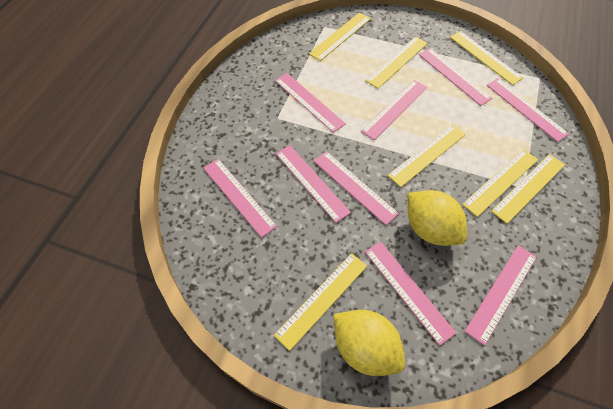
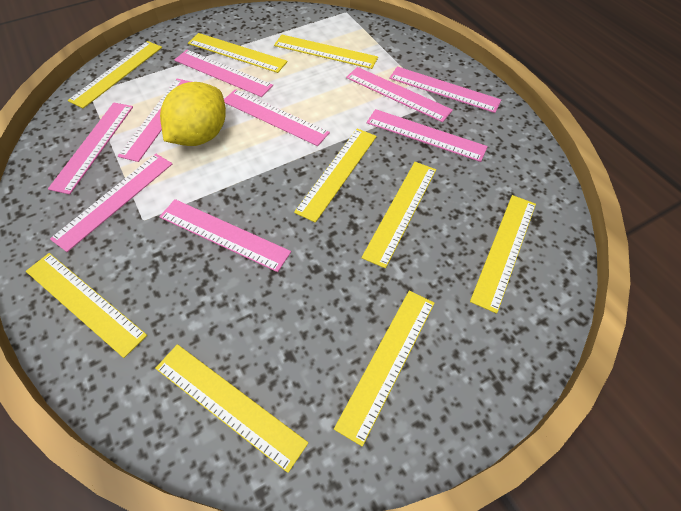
yellow lemon: 2 -> 1
yellow ruler: 7 -> 9

